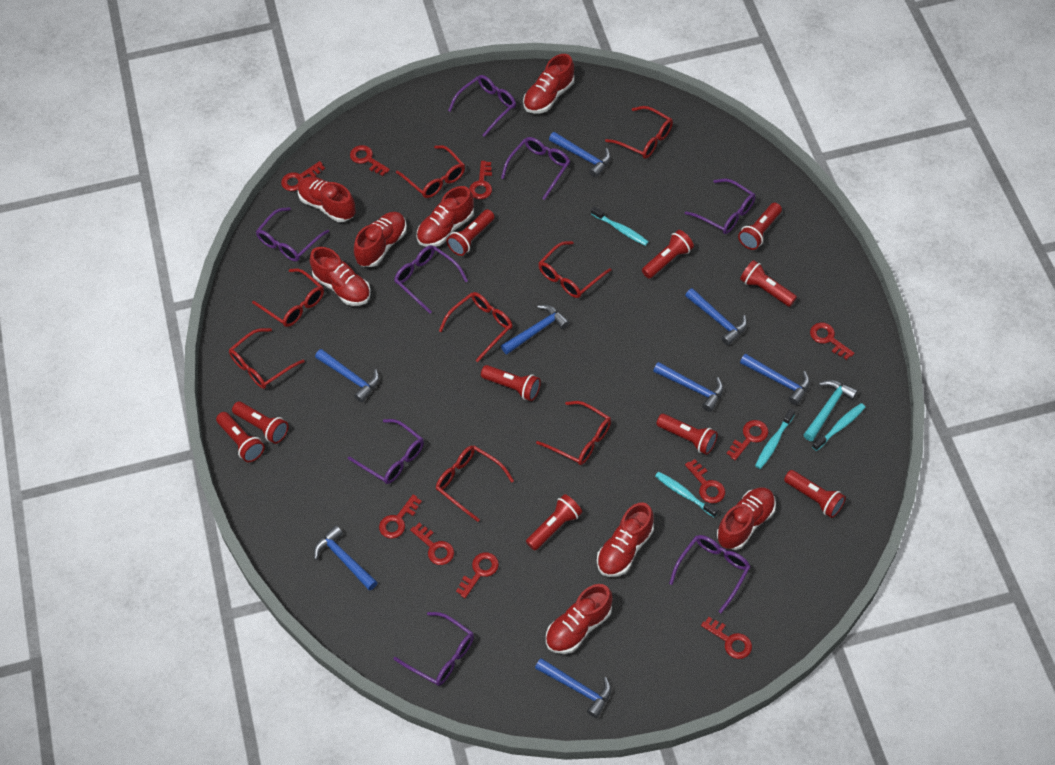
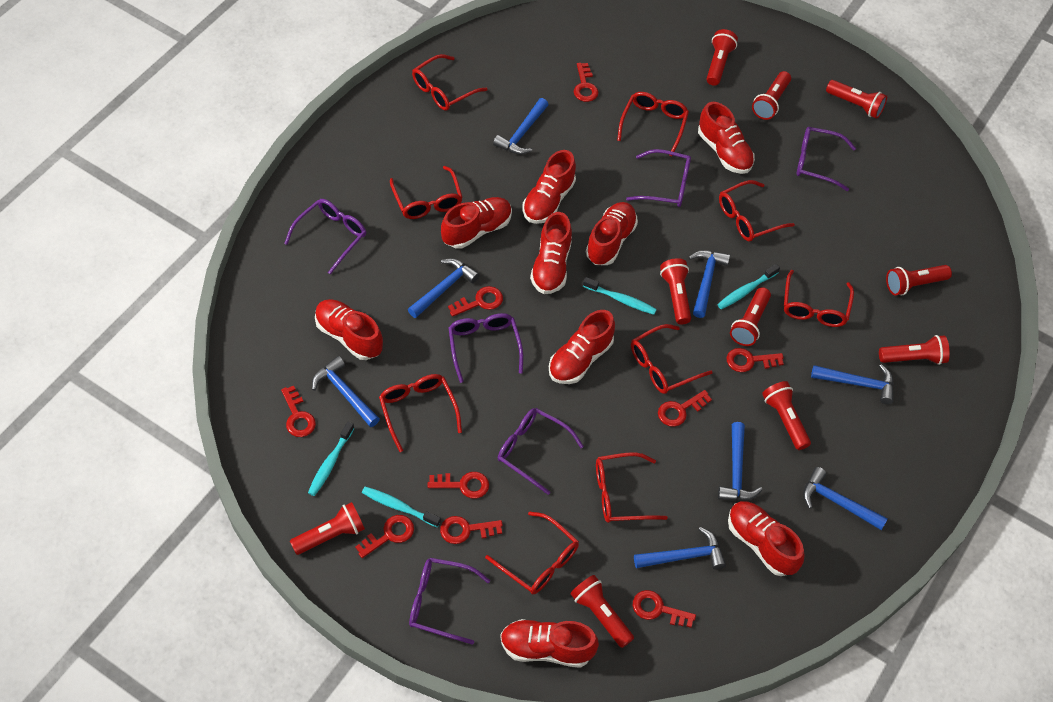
purple glasses: 8 -> 6
red glasses: 8 -> 9
red key: 10 -> 9
red shoe: 8 -> 9
turquoise hammer: 1 -> 0

